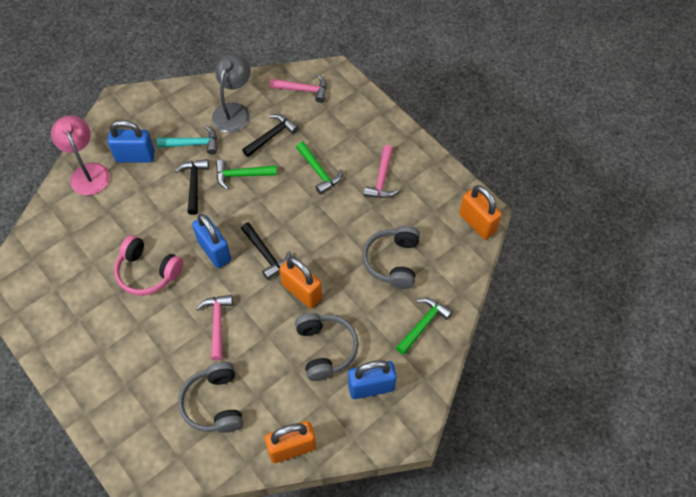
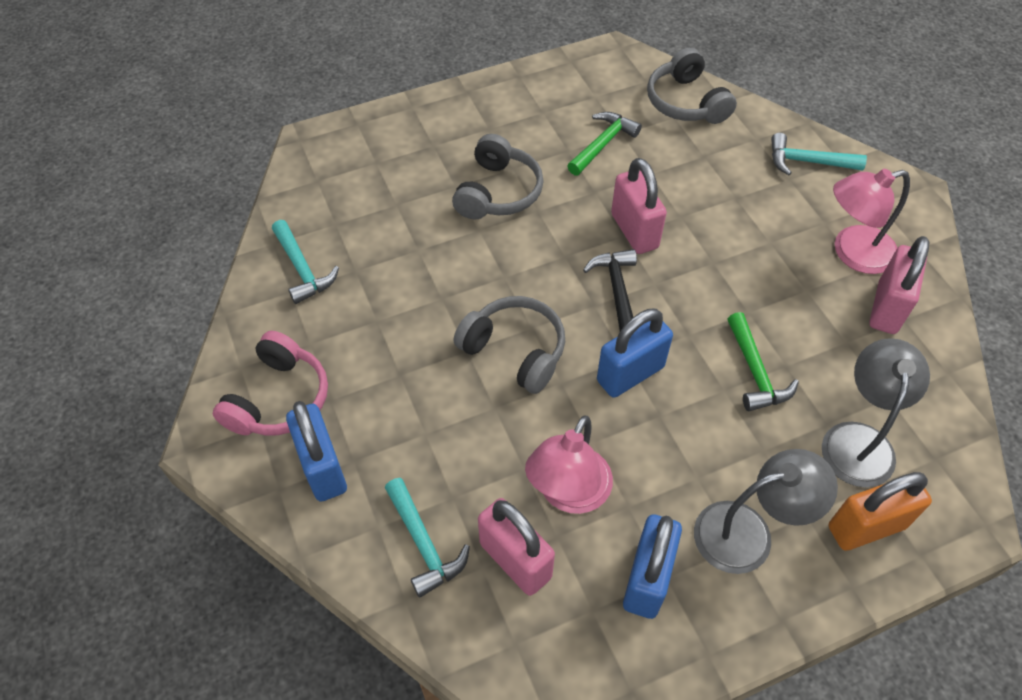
black hammer: 3 -> 1
green hammer: 3 -> 2
grey lamp: 1 -> 2
orange padlock: 3 -> 1
pink hammer: 3 -> 0
pink lamp: 1 -> 2
pink padlock: 0 -> 3
turquoise hammer: 1 -> 3

